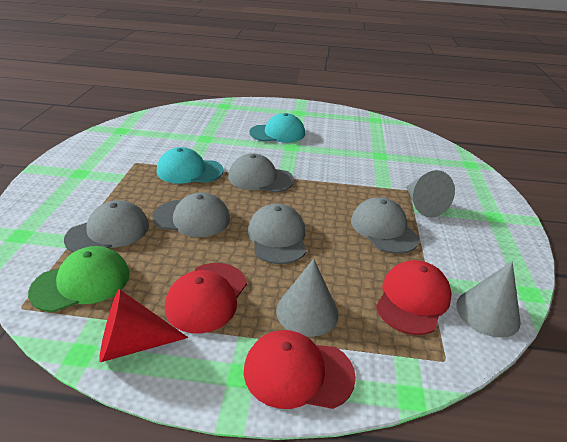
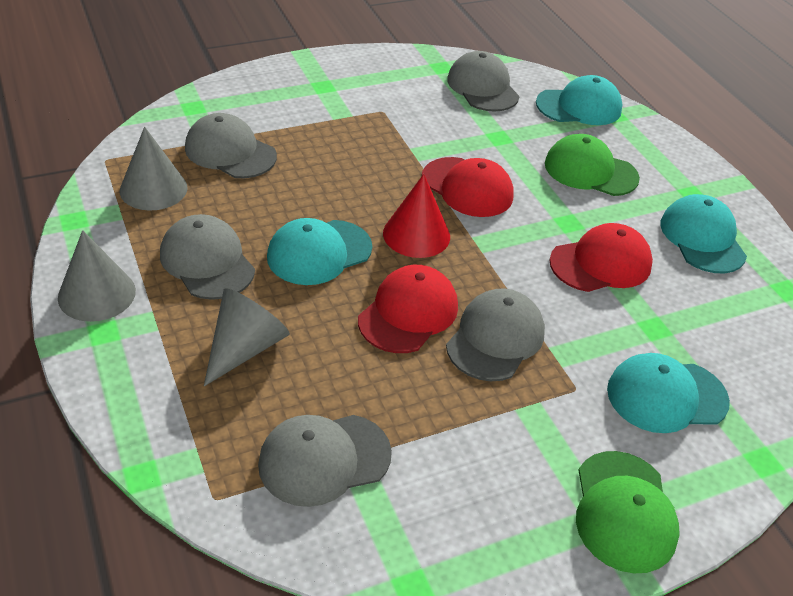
green cap: 1 -> 2
turquoise cap: 2 -> 4

